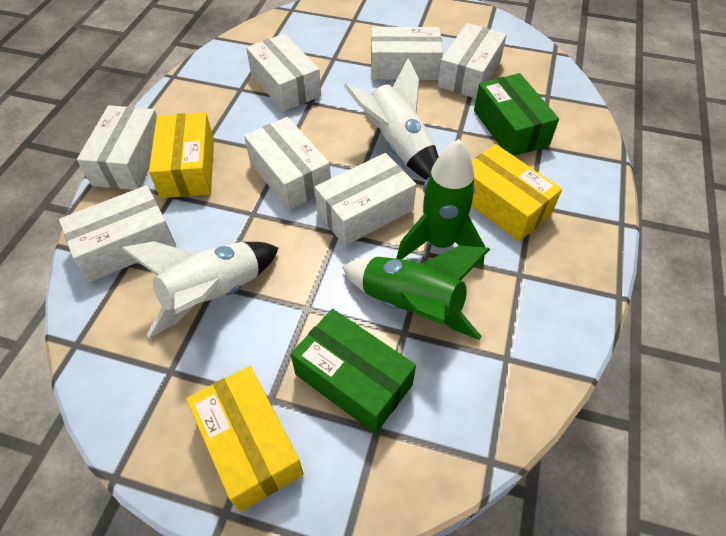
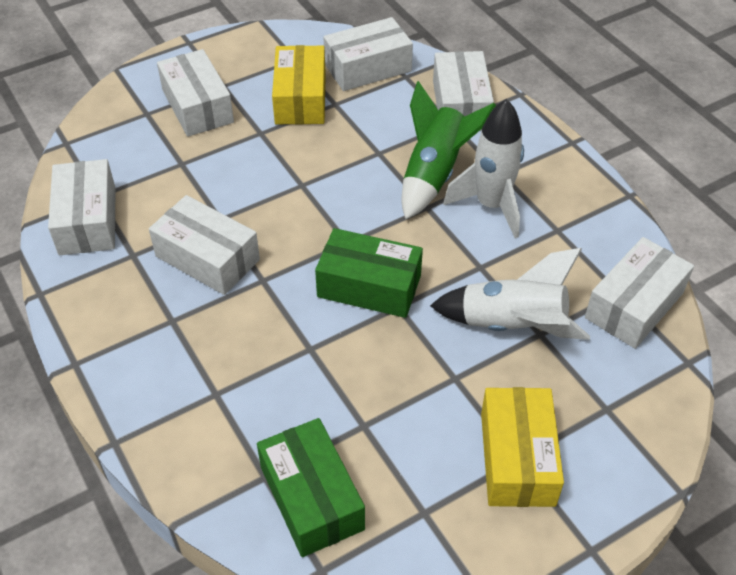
green rocket: 2 -> 1
white box: 7 -> 6
yellow box: 3 -> 2

